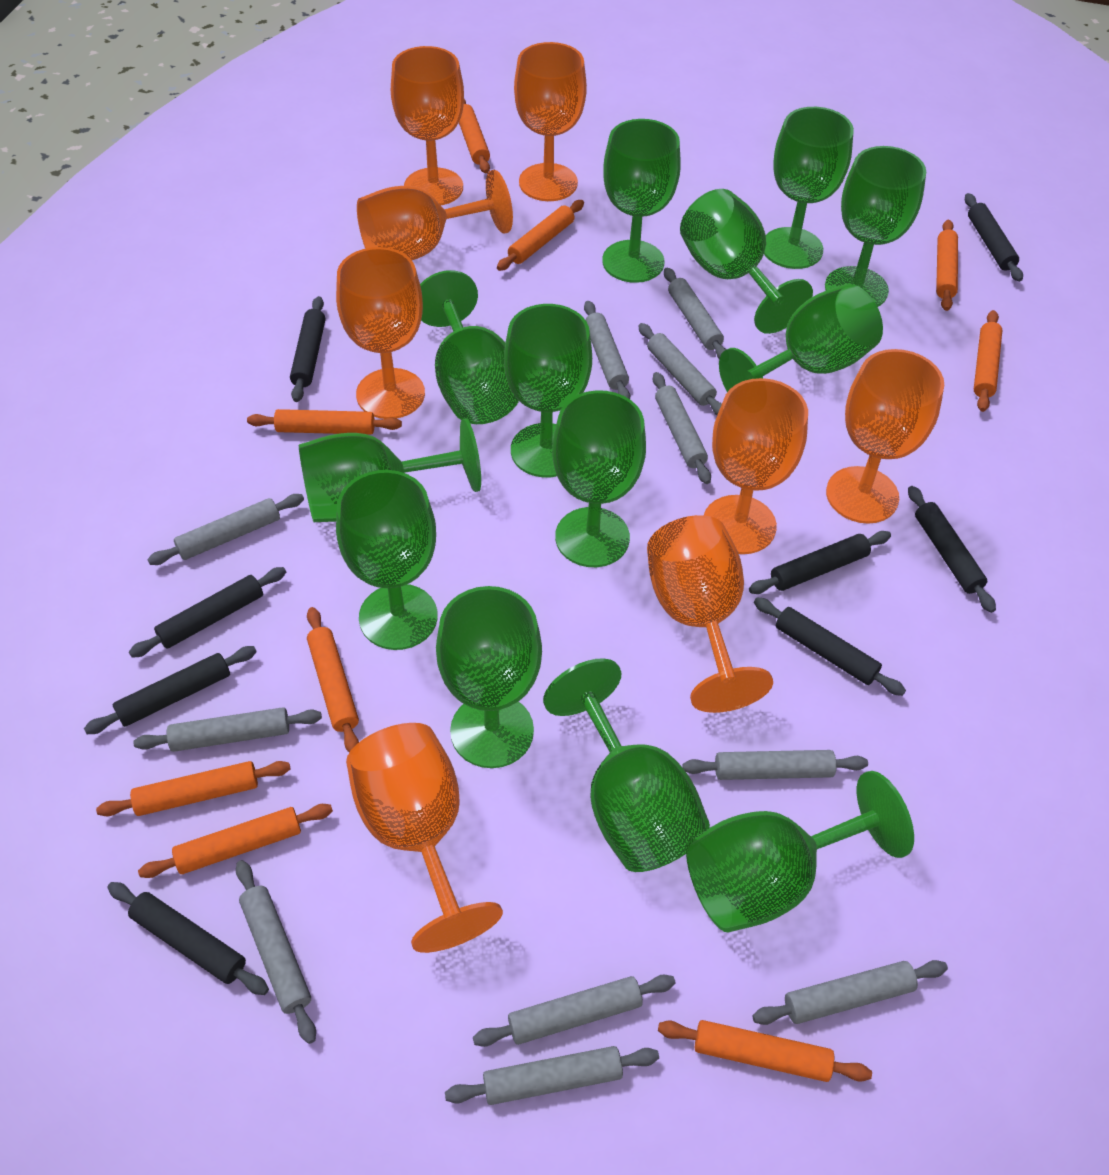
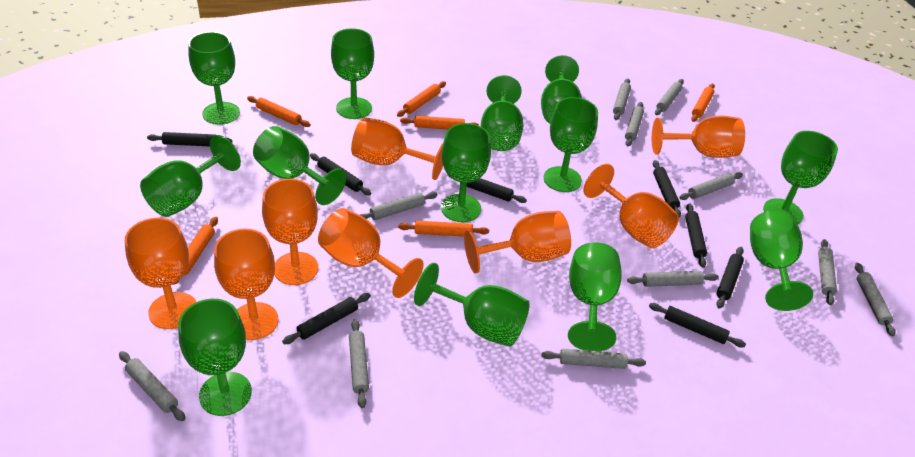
orange rolling pin: 9 -> 6

